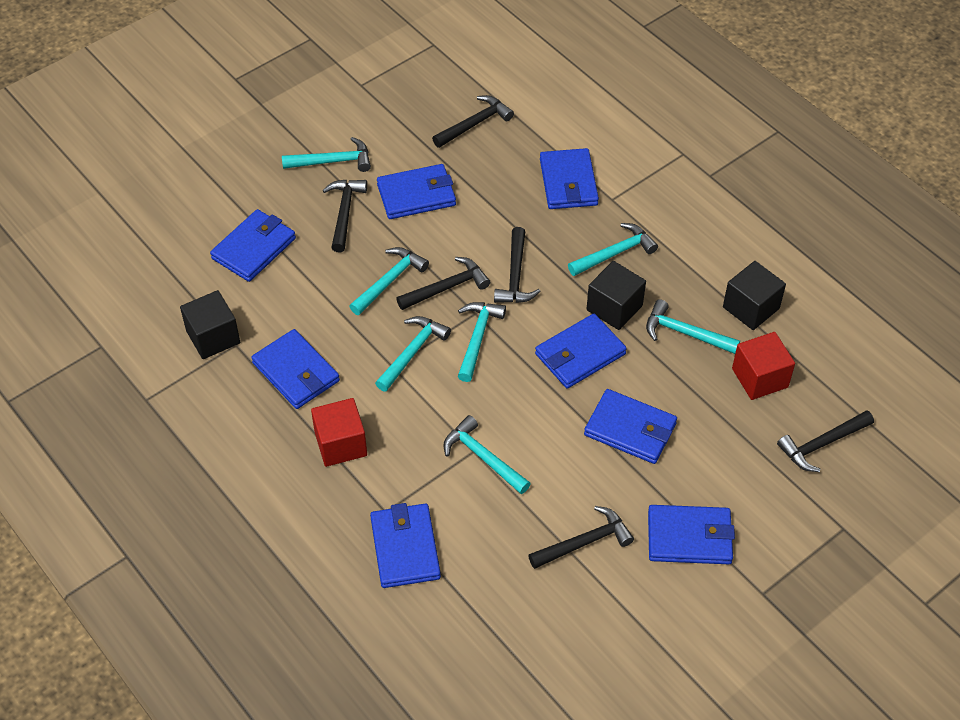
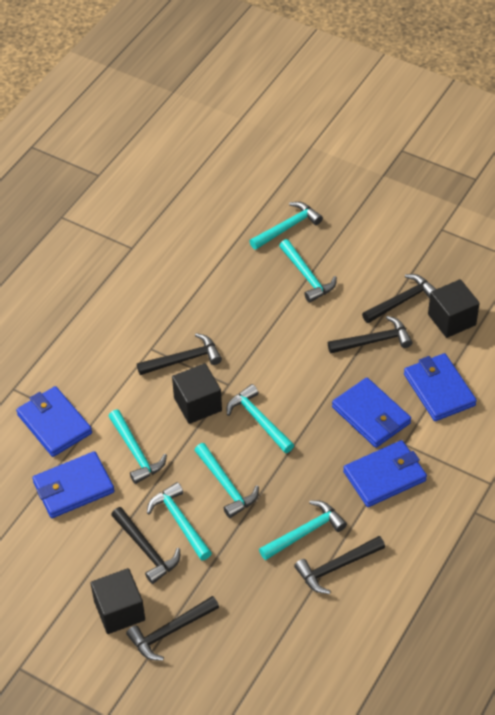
blue wallet: 8 -> 5
red cube: 2 -> 0

